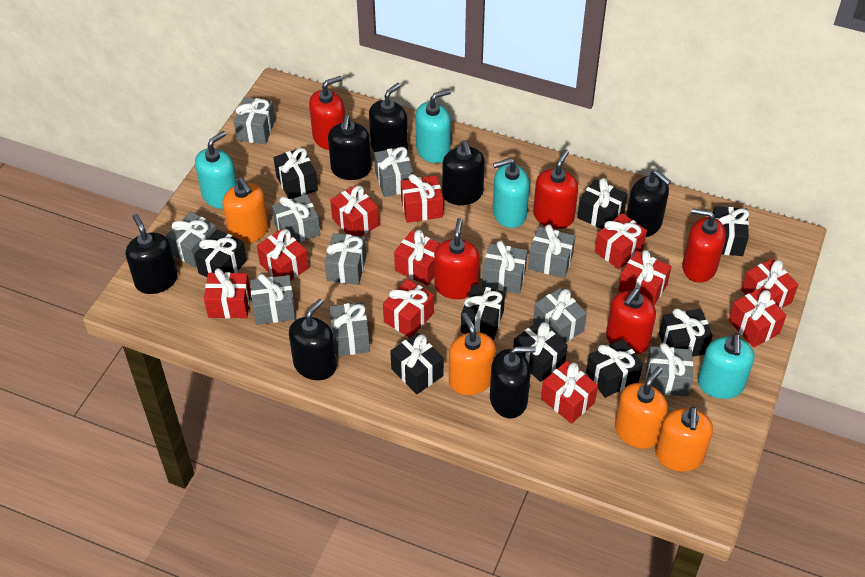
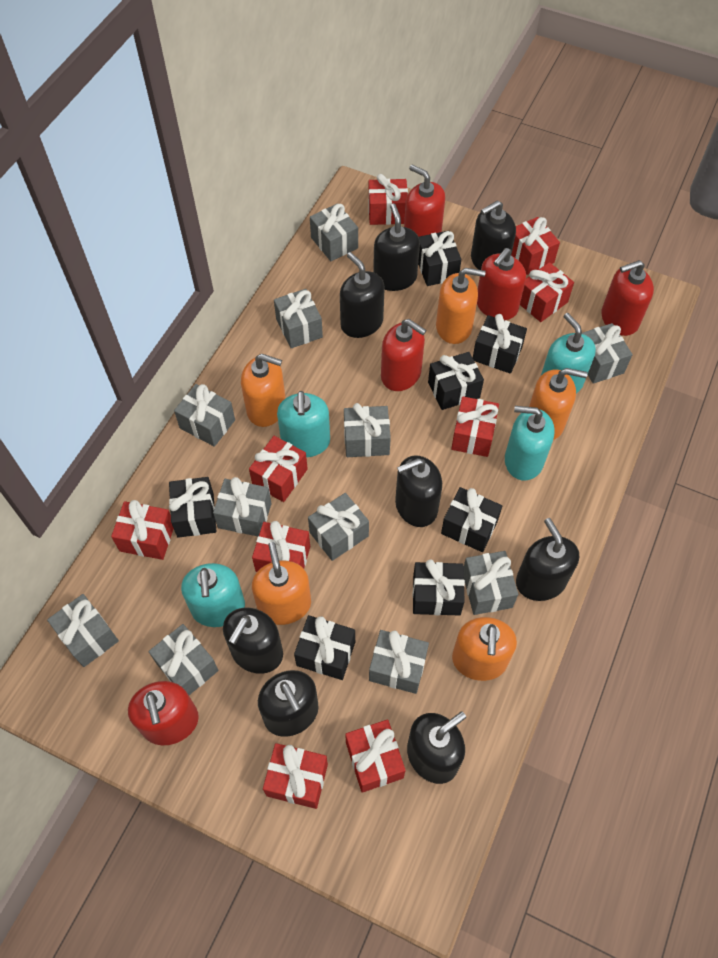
black gift: 9 -> 7
black soap dispenser: 7 -> 8
orange soap dispenser: 4 -> 5
red gift: 11 -> 9

